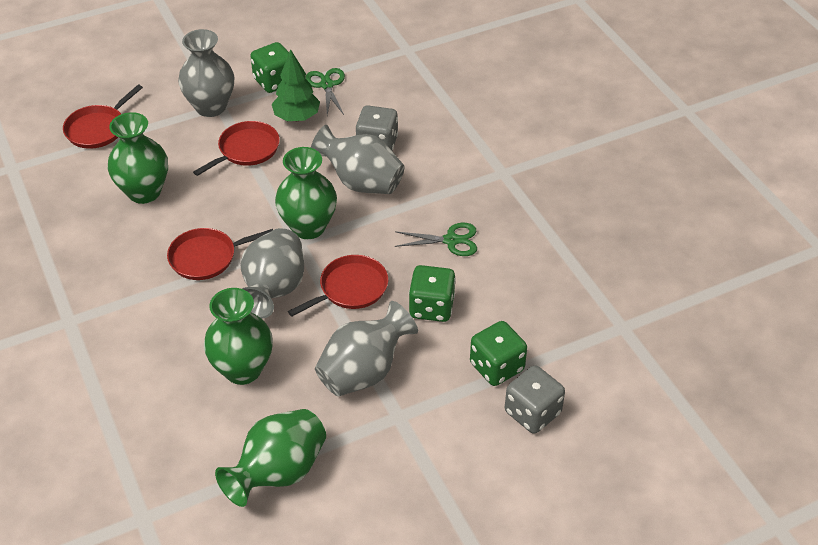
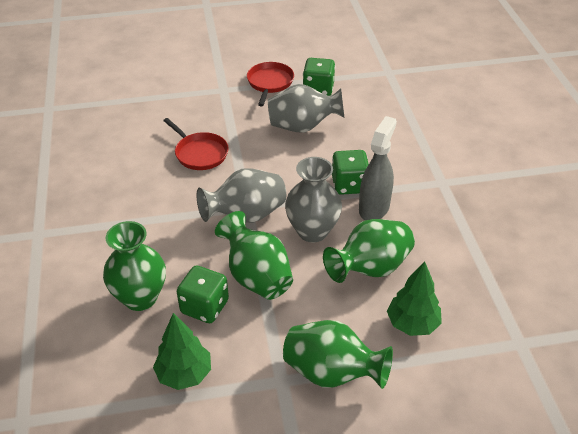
green scissors: 2 -> 0
green tree: 1 -> 2
grey dice: 2 -> 0
grey spray bottle: 0 -> 1
grey vase: 4 -> 3
red pan: 4 -> 2

